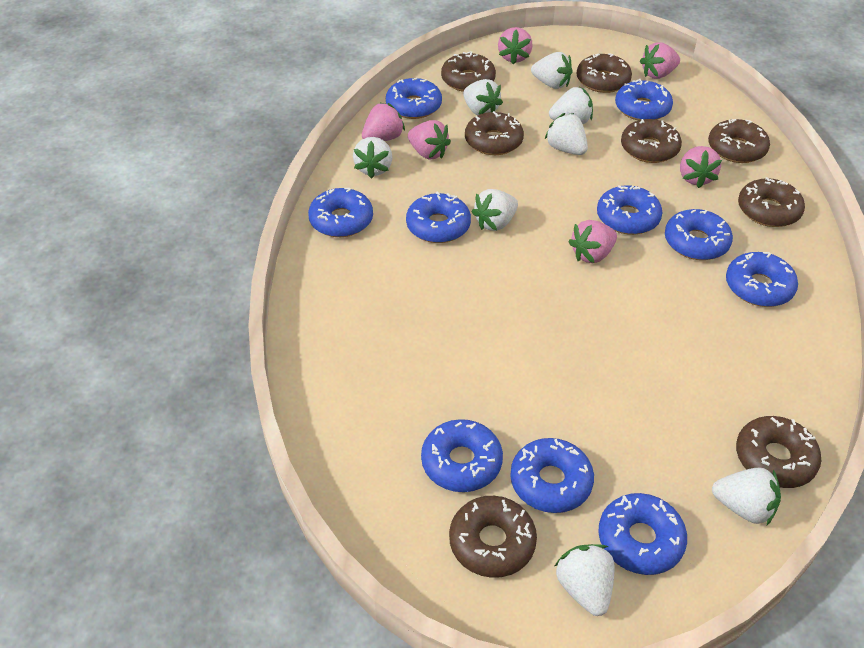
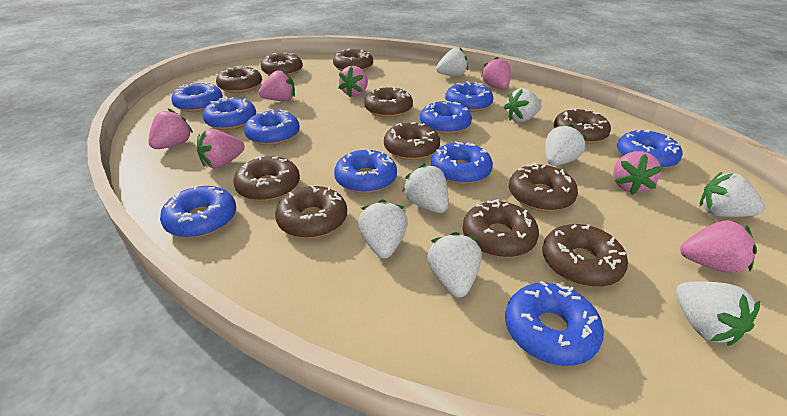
brown donut: 8 -> 11
pink strawberry: 6 -> 7

